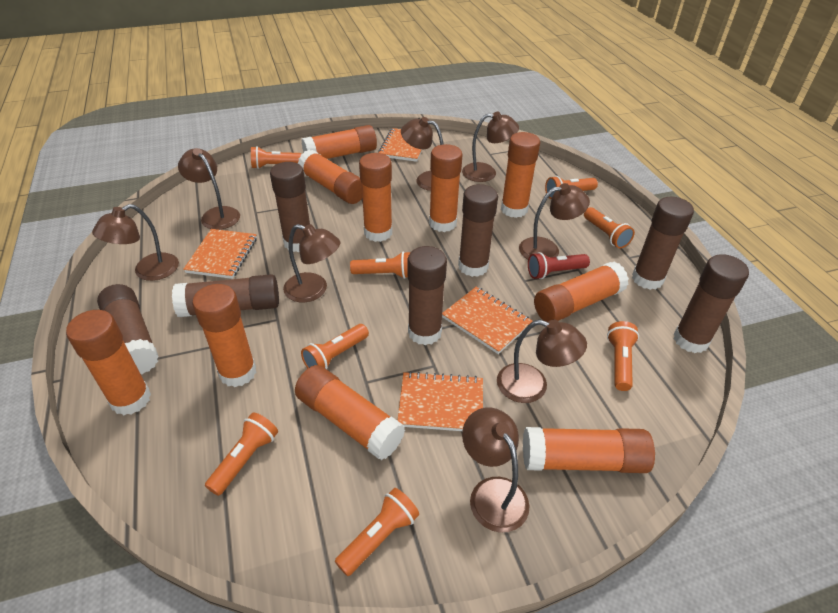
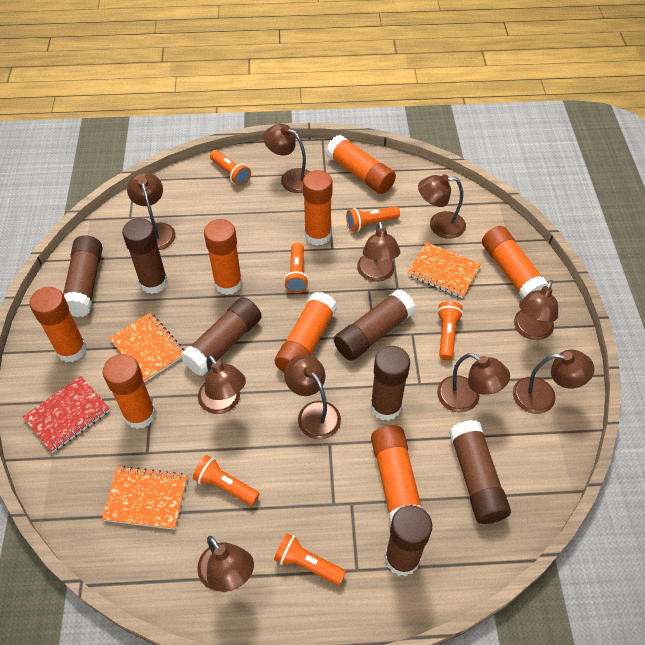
brown lamp: 8 -> 10
orange flashlight: 8 -> 6
orange glue stick: 10 -> 8
orange notebook: 4 -> 3
red flashlight: 1 -> 0
red notebook: 0 -> 1

